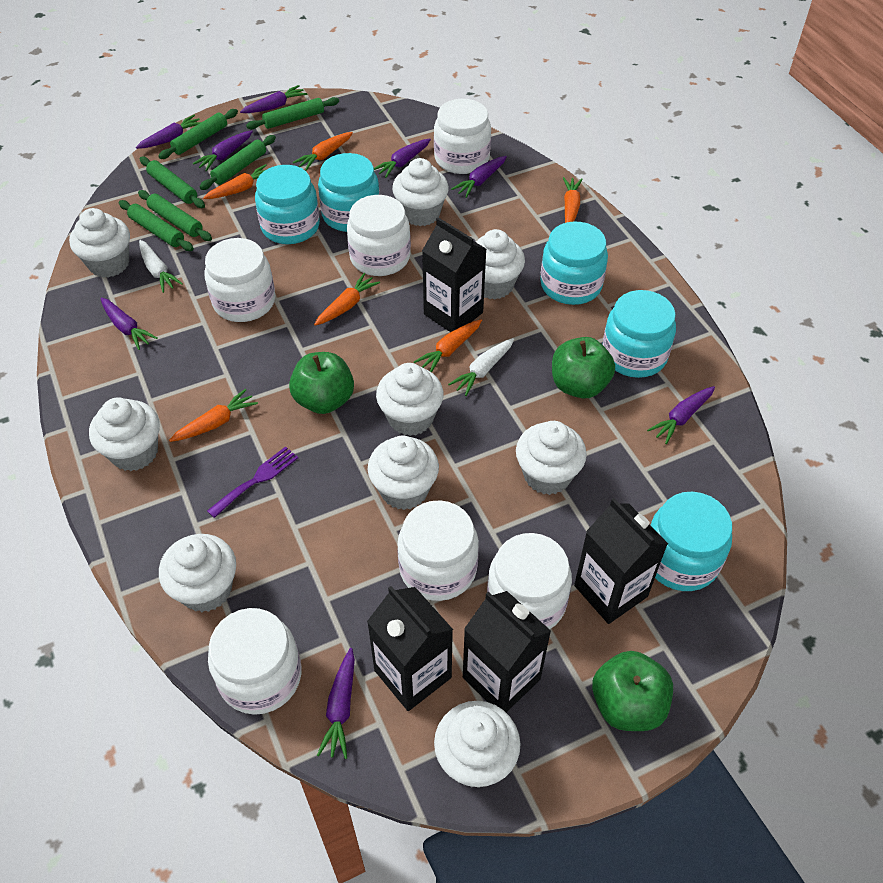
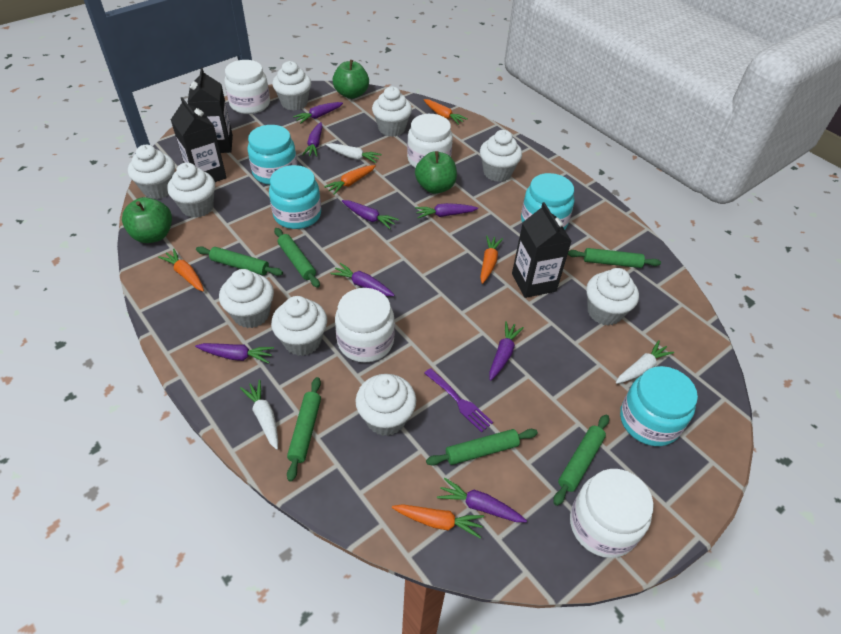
black carton: 4 -> 3
orange carrot: 6 -> 5
turquoise jar: 5 -> 4
white carrot: 2 -> 3
white jar: 6 -> 4

